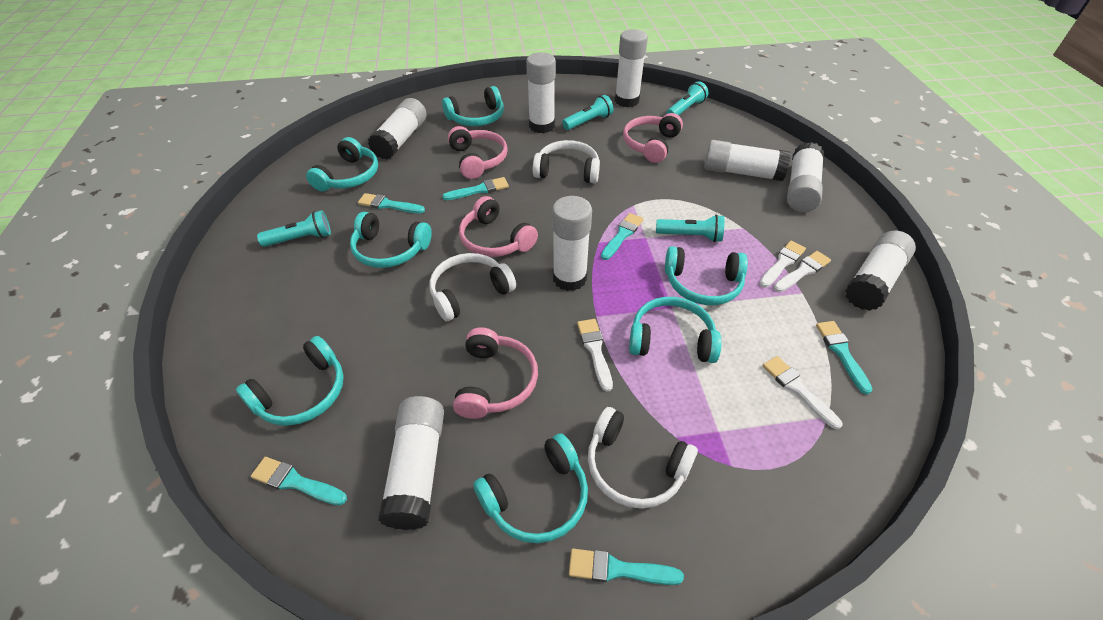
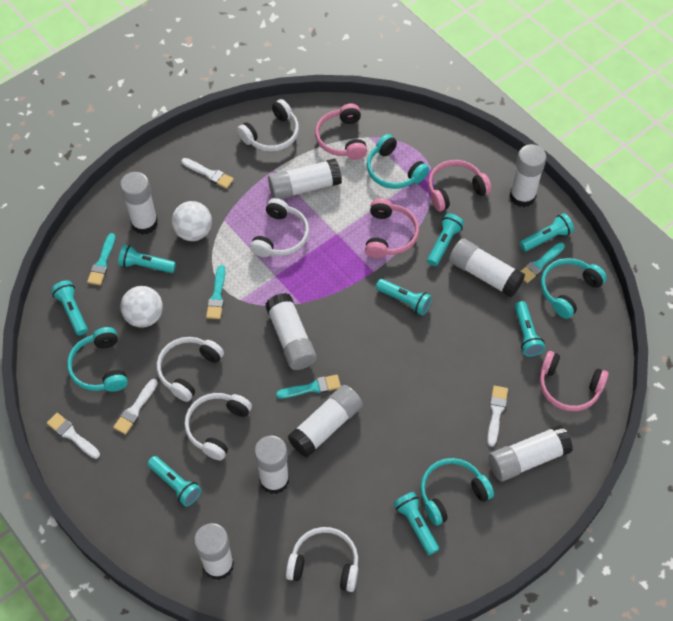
turquoise brush: 6 -> 4
turquoise flashlight: 4 -> 8
turquoise headphones: 7 -> 4
white ball: 0 -> 2
white glue stick: 8 -> 9
white headphones: 3 -> 5

